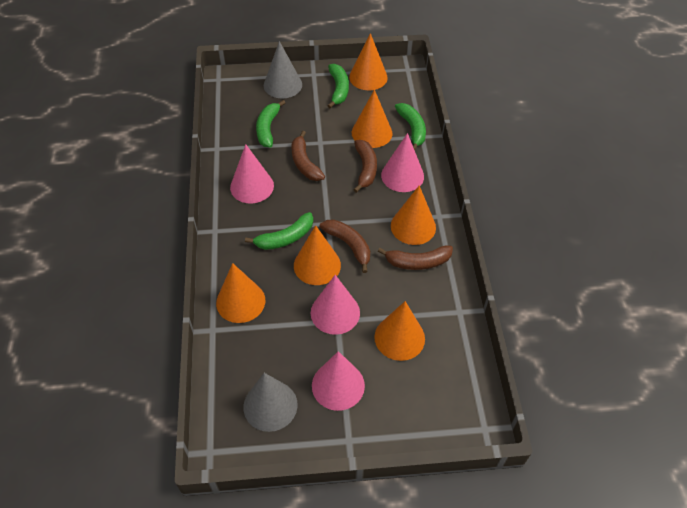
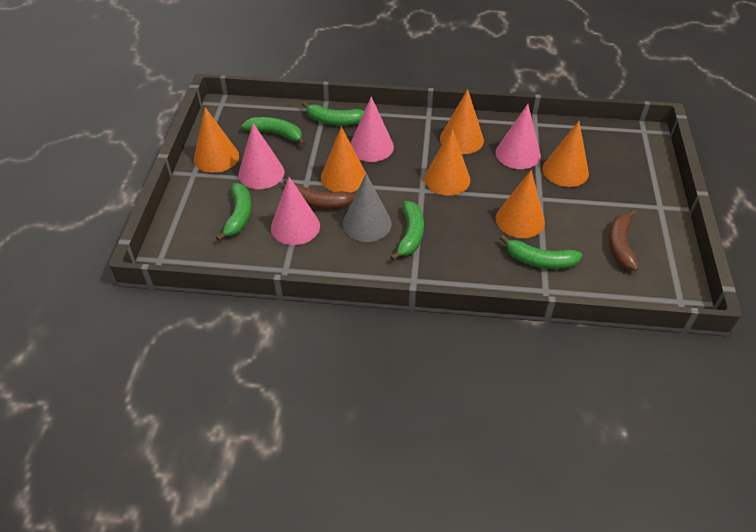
brown banana: 4 -> 2
green banana: 4 -> 5
grey cone: 2 -> 1

